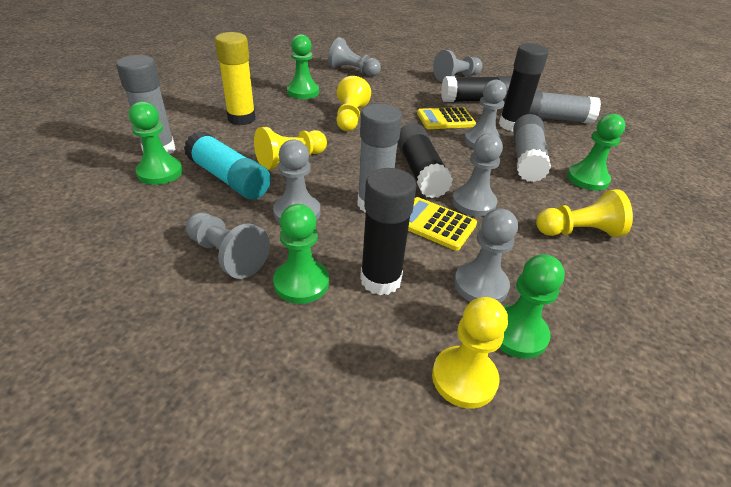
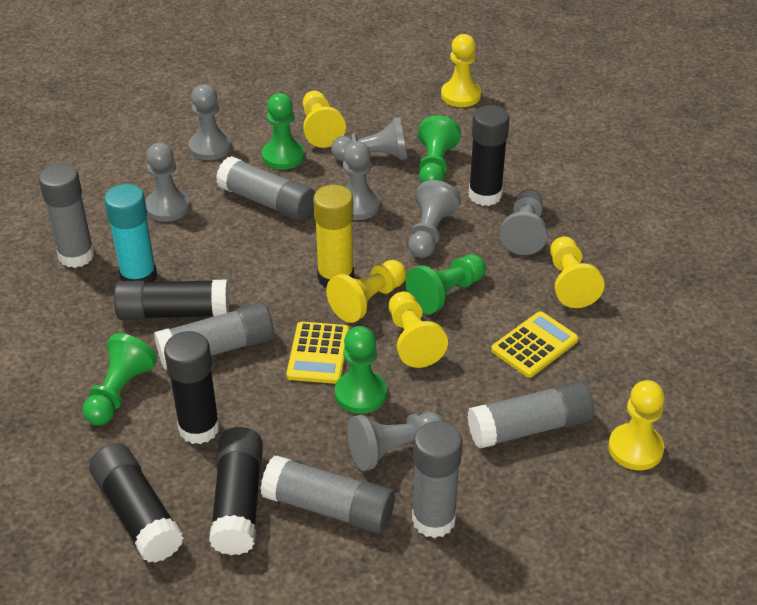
black glue stick: 4 -> 5
grey glue stick: 4 -> 6
yellow pawn: 4 -> 6

